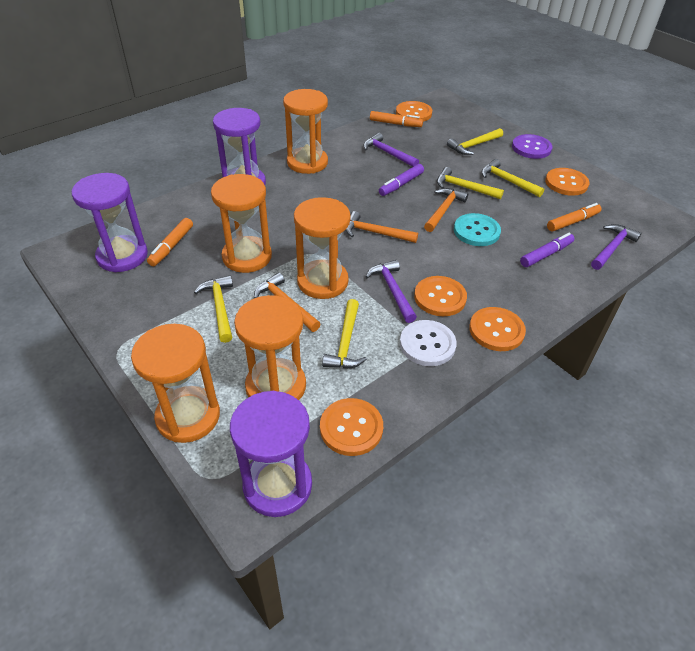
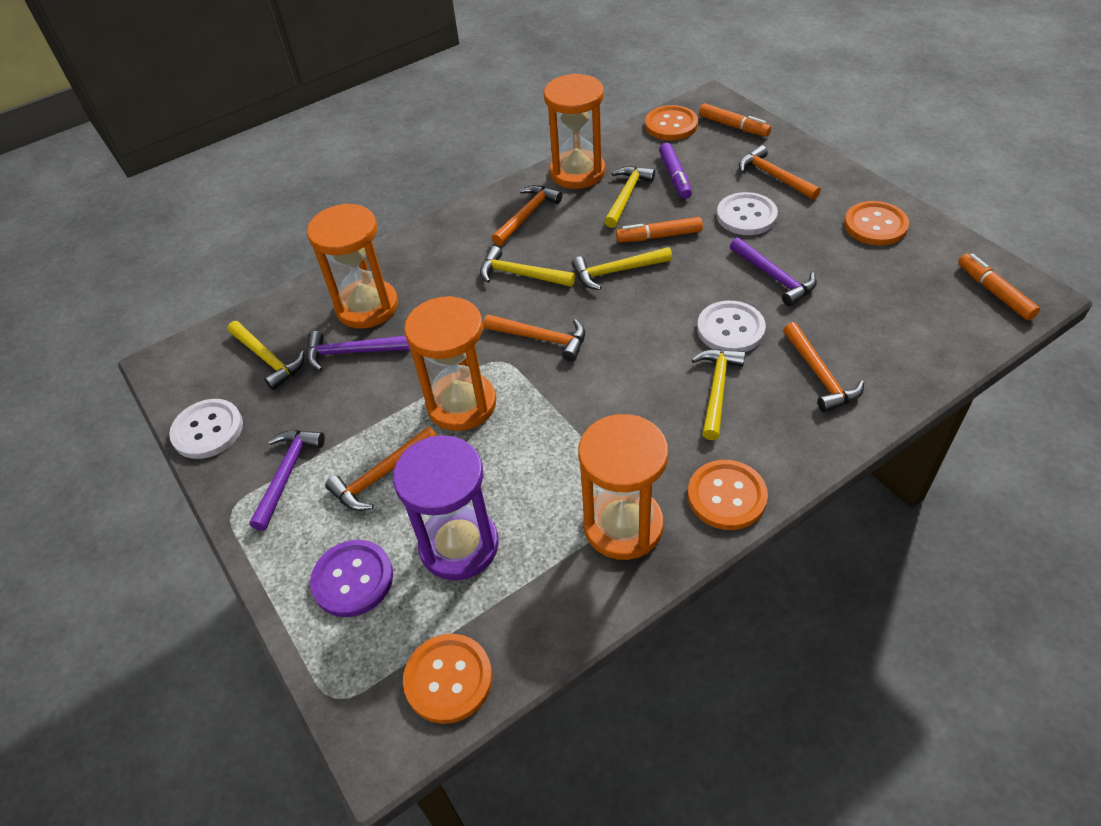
orange button: 5 -> 4
orange hammer: 3 -> 5
orange hourglass: 5 -> 4
purple hourglass: 3 -> 1
purple marker: 2 -> 1
turquoise button: 1 -> 0
white button: 1 -> 3

